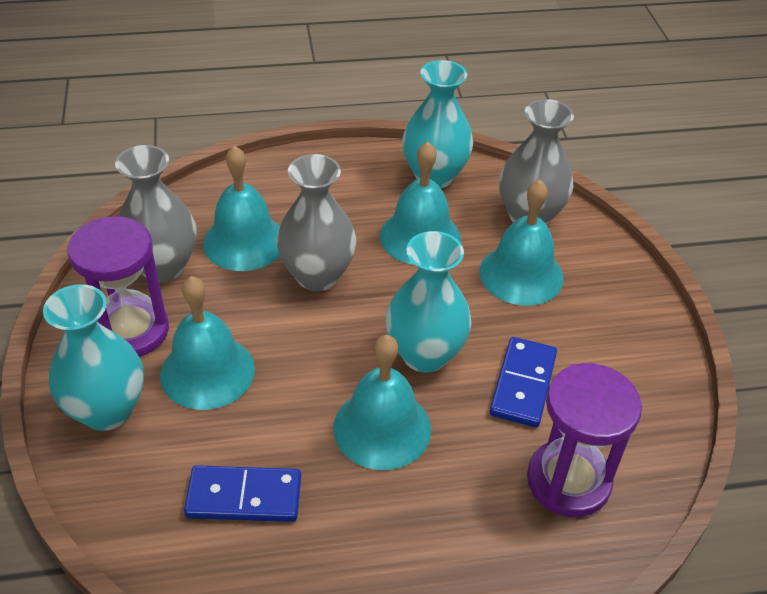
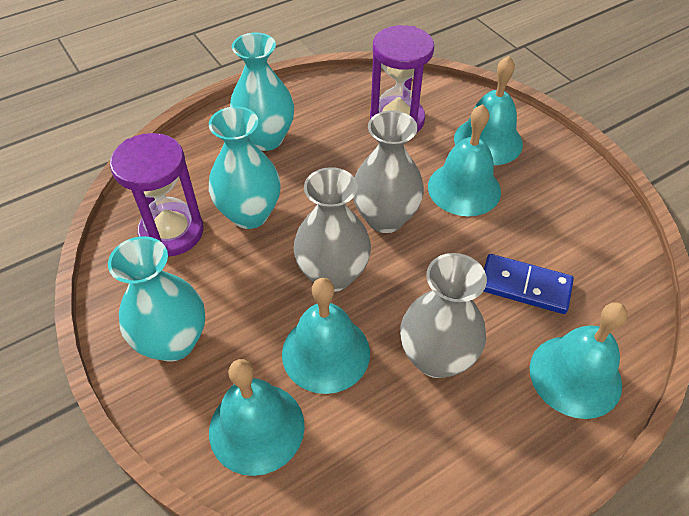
blue domino: 2 -> 1

